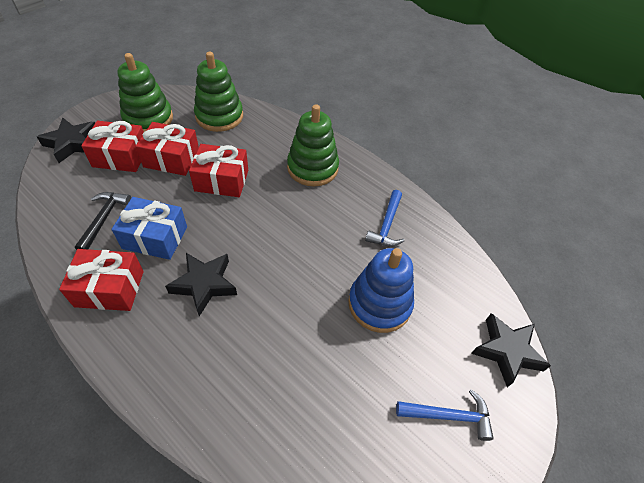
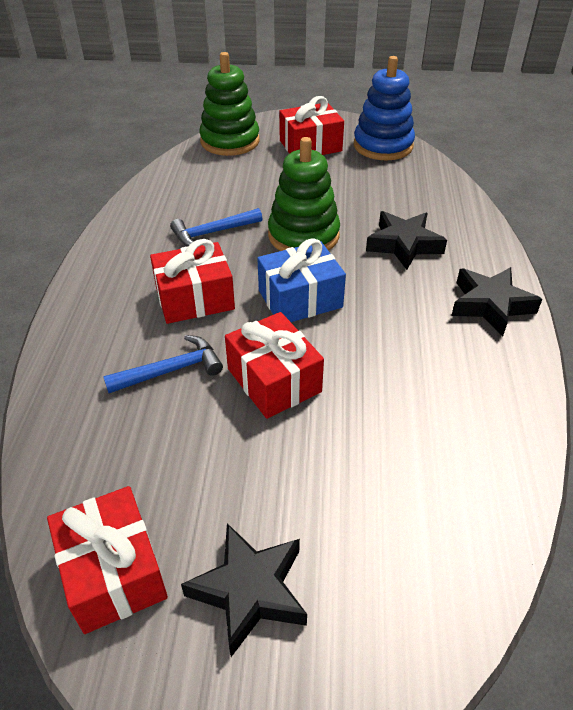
black hammer: 1 -> 0
green stacking toy: 3 -> 2

